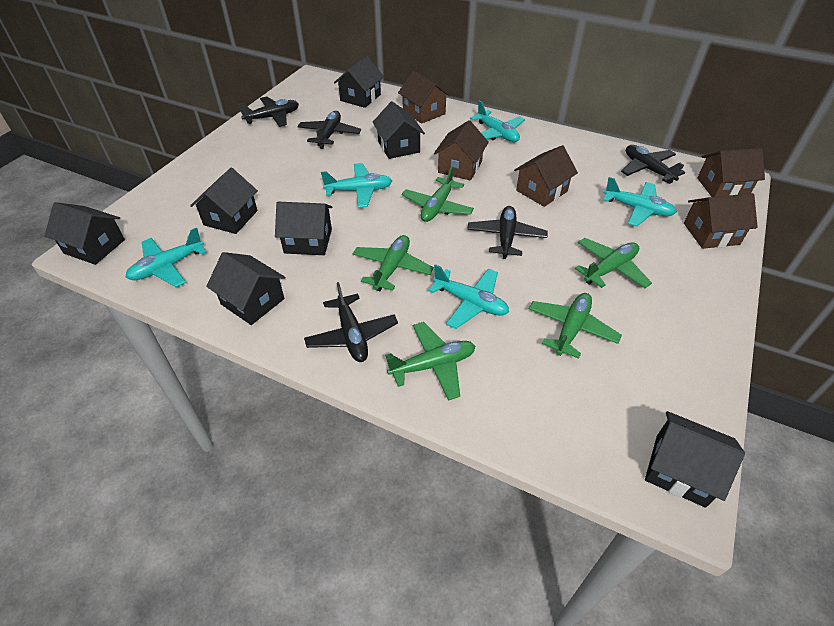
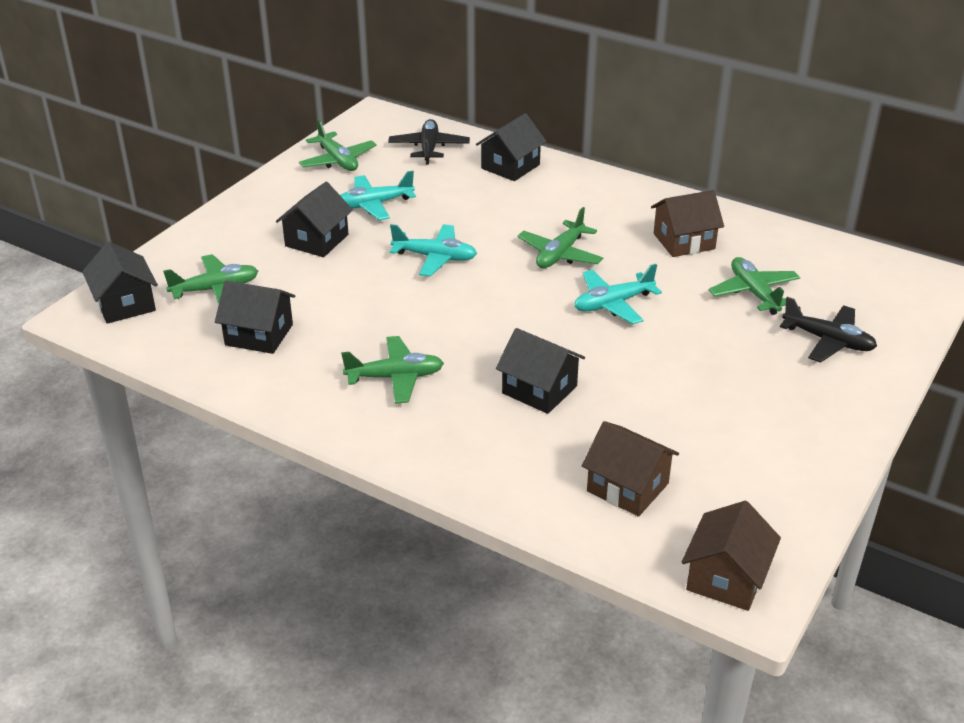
black house: 7 -> 5
black plane: 5 -> 2
brown house: 5 -> 3
turquoise plane: 5 -> 3

